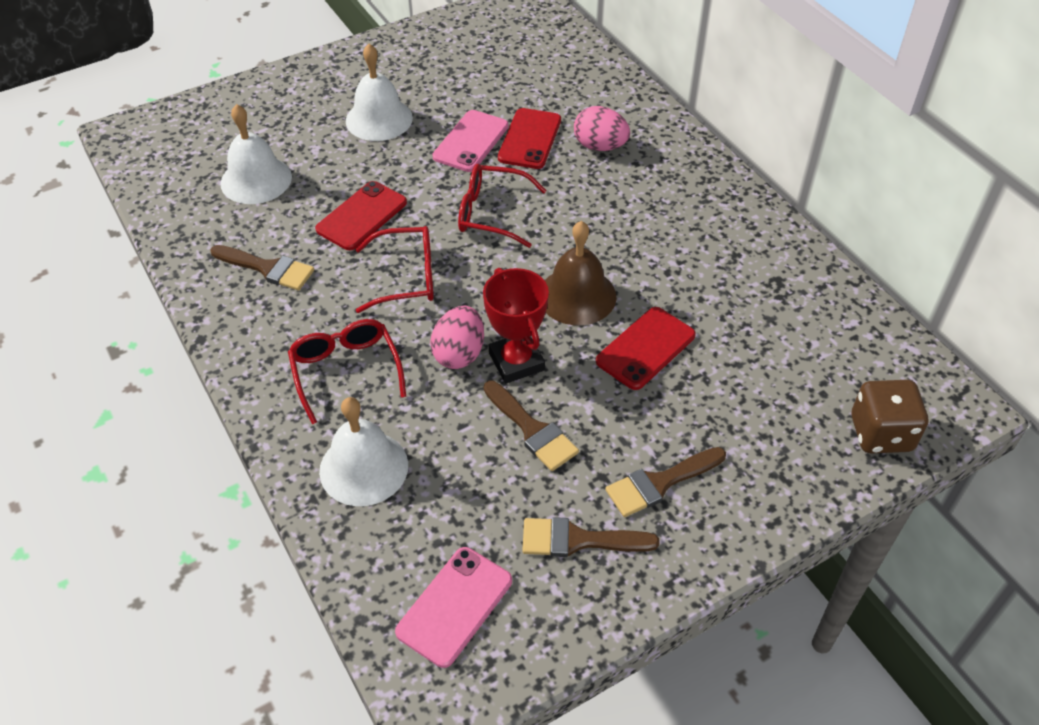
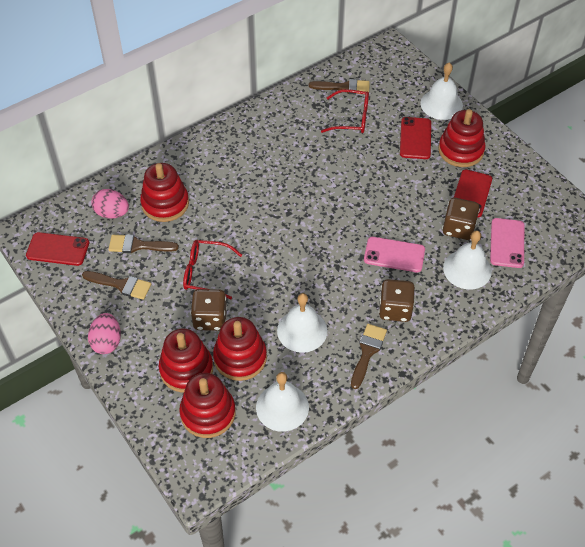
brown bell: 1 -> 0
brown dice: 1 -> 3
red glasses: 3 -> 2
red stacking toy: 0 -> 5
red trophy: 1 -> 0
white bell: 3 -> 4

